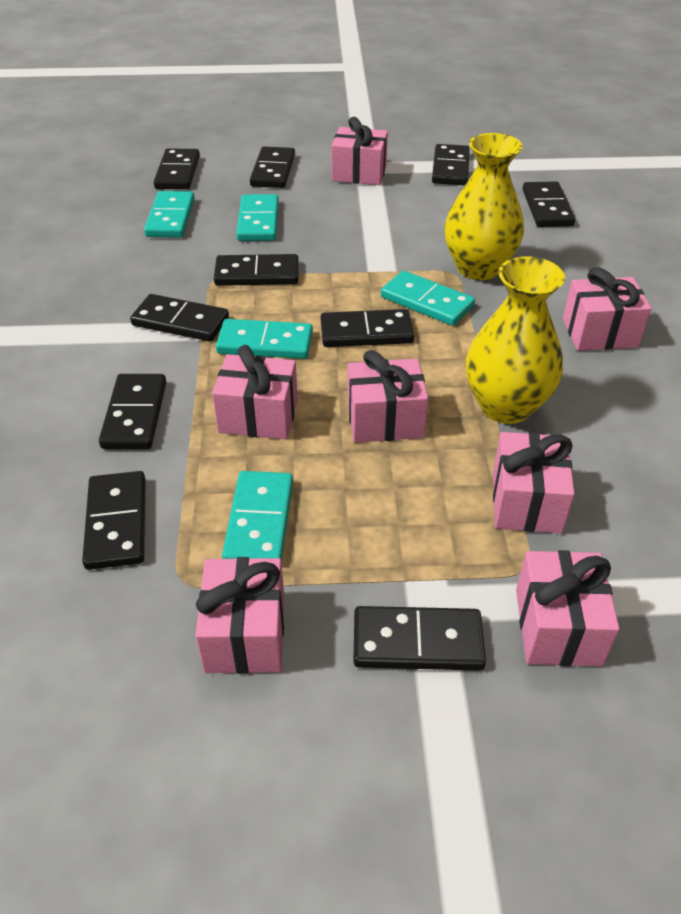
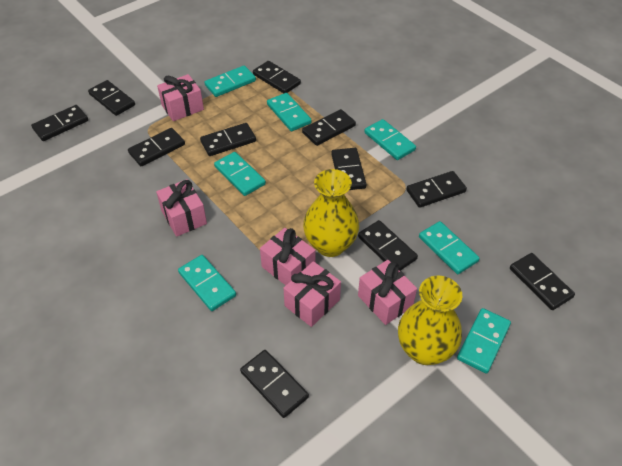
black domino: 10 -> 11
pink gift: 7 -> 5
turquoise domino: 5 -> 7

